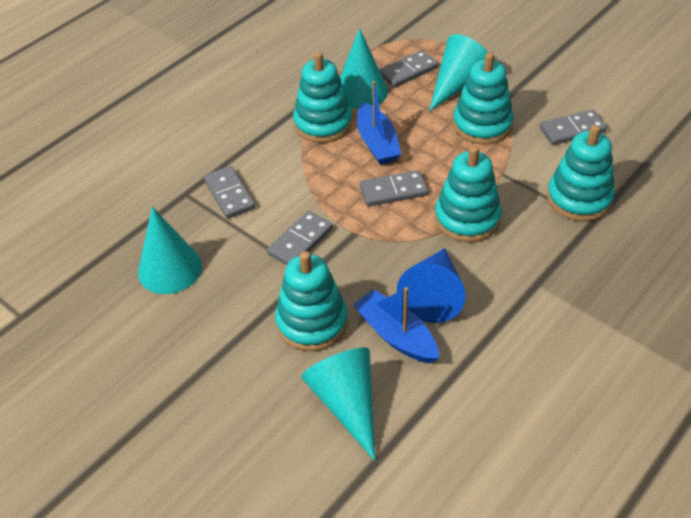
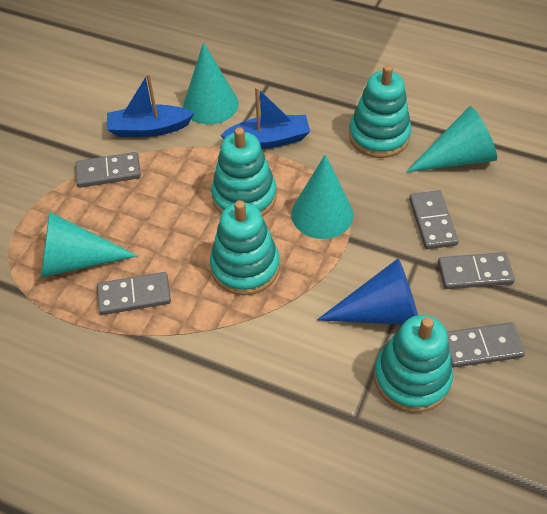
turquoise stacking toy: 5 -> 4

